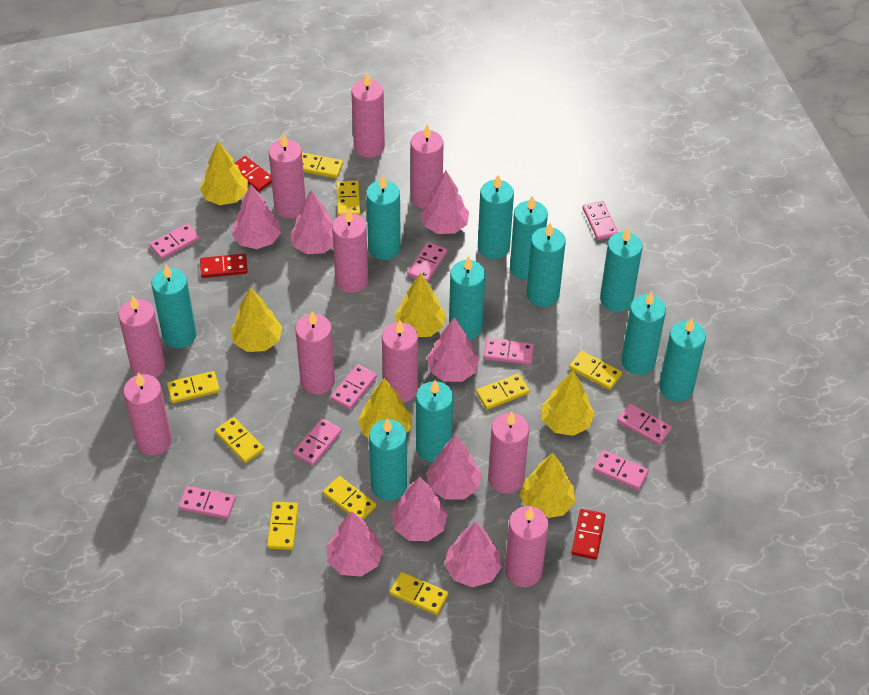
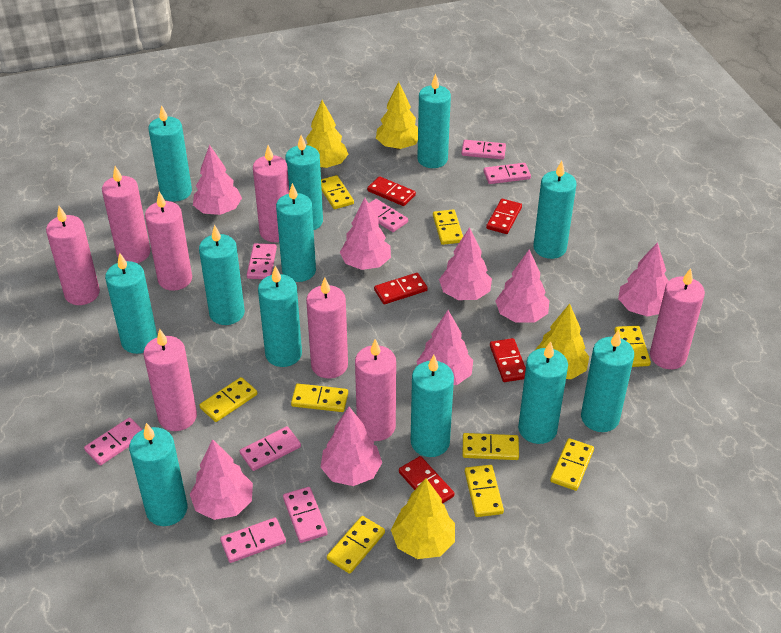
pink candle: 10 -> 8
pink domino: 9 -> 8
red domino: 3 -> 5
turquoise candle: 11 -> 12
yellow tree: 6 -> 4

